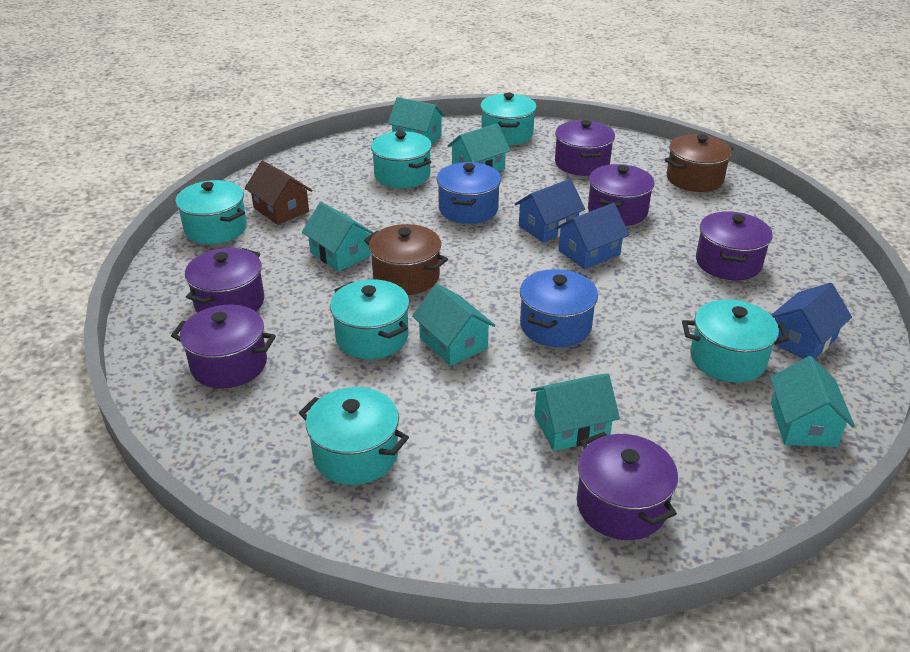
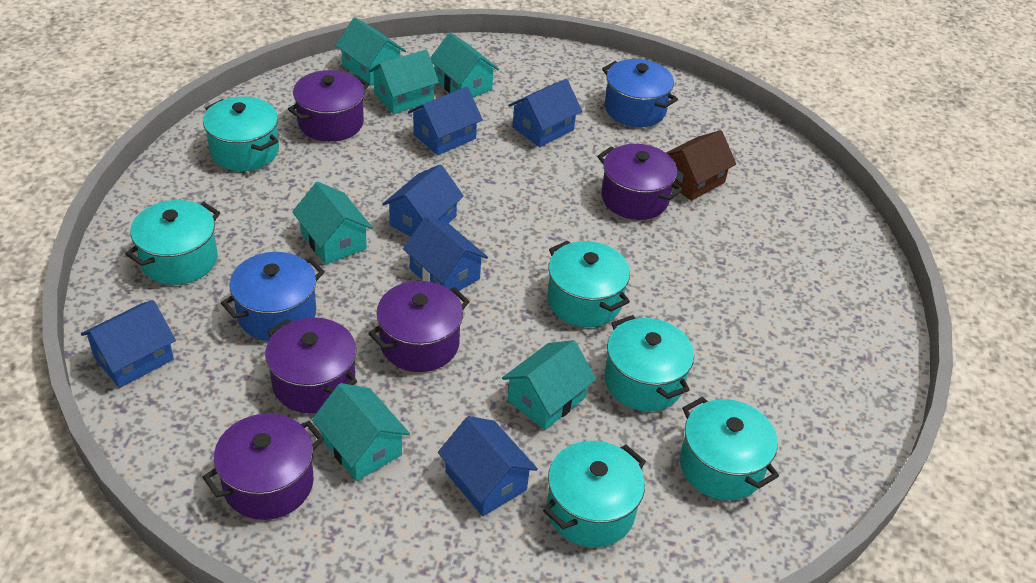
blue house: 3 -> 6
brown pot: 2 -> 0
purple pot: 6 -> 5

